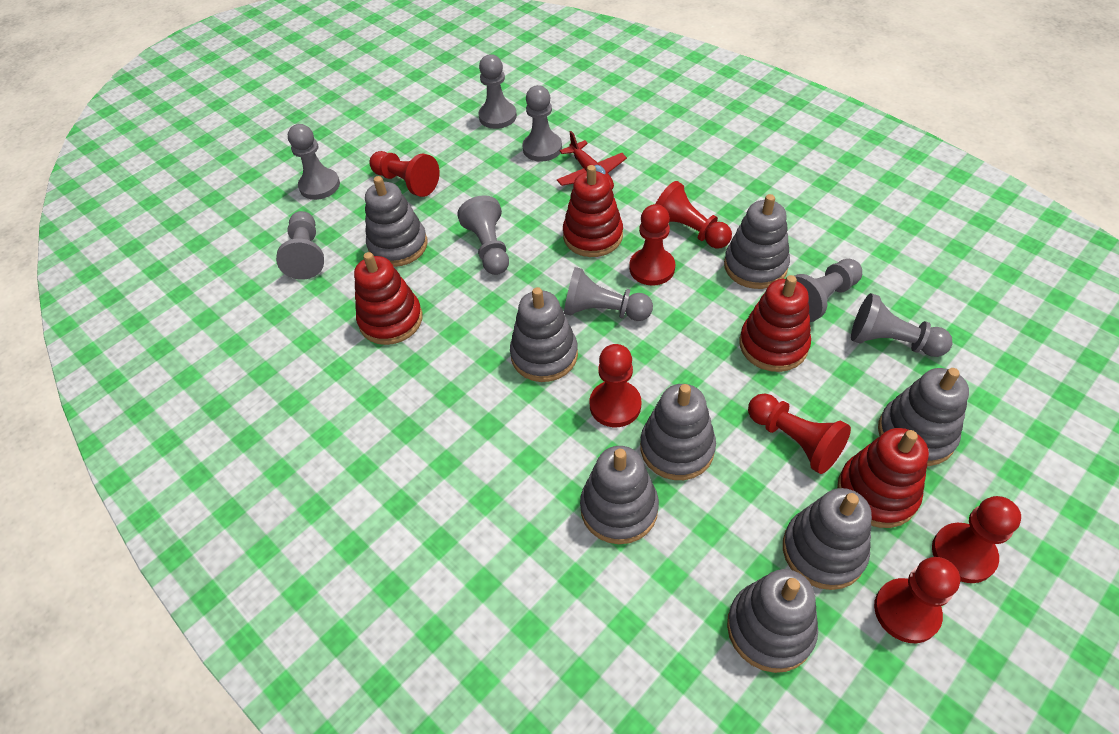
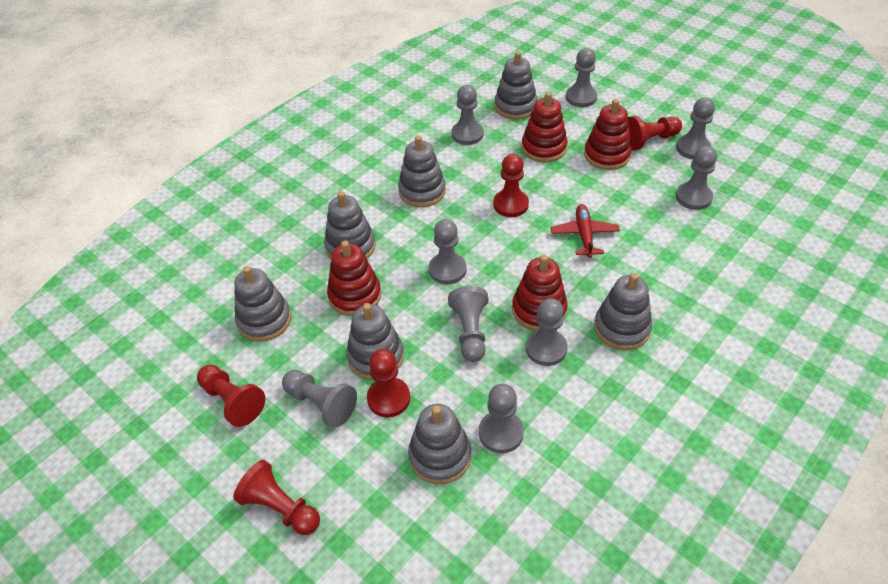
grey pawn: 8 -> 9
grey stacking toy: 8 -> 7
red pawn: 7 -> 5

